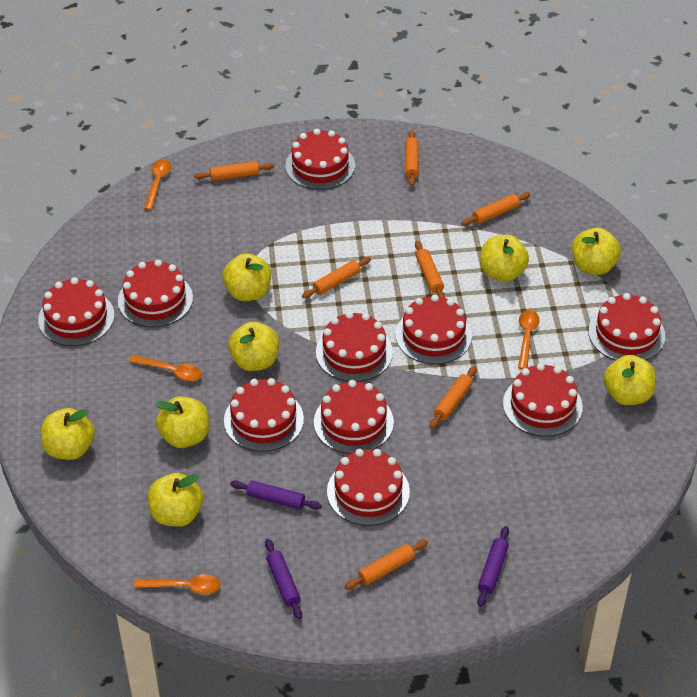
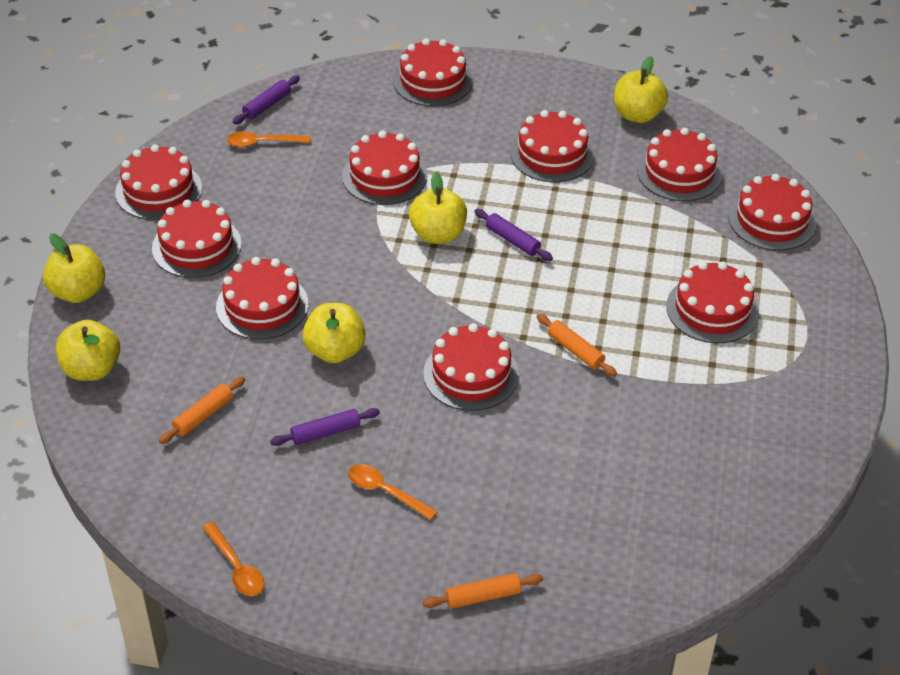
orange rolling pin: 7 -> 3
orange spoon: 4 -> 3
yellow apple: 8 -> 5

